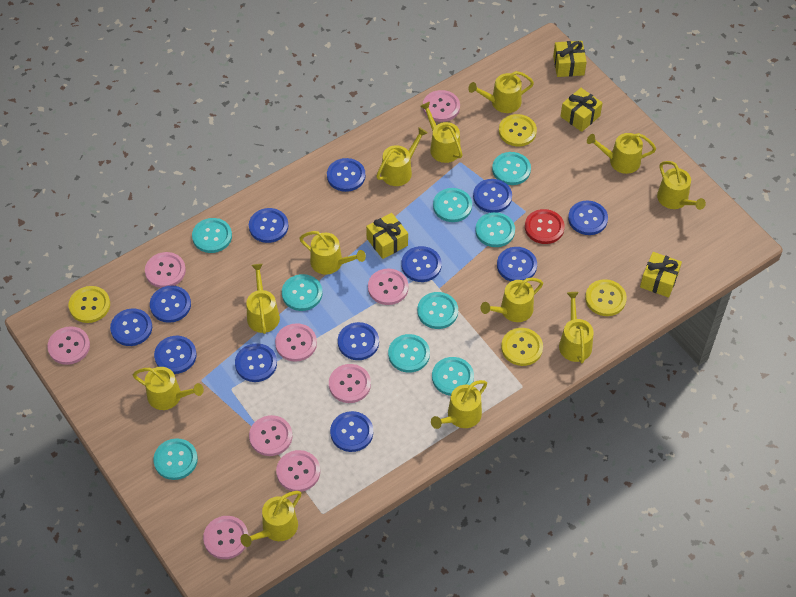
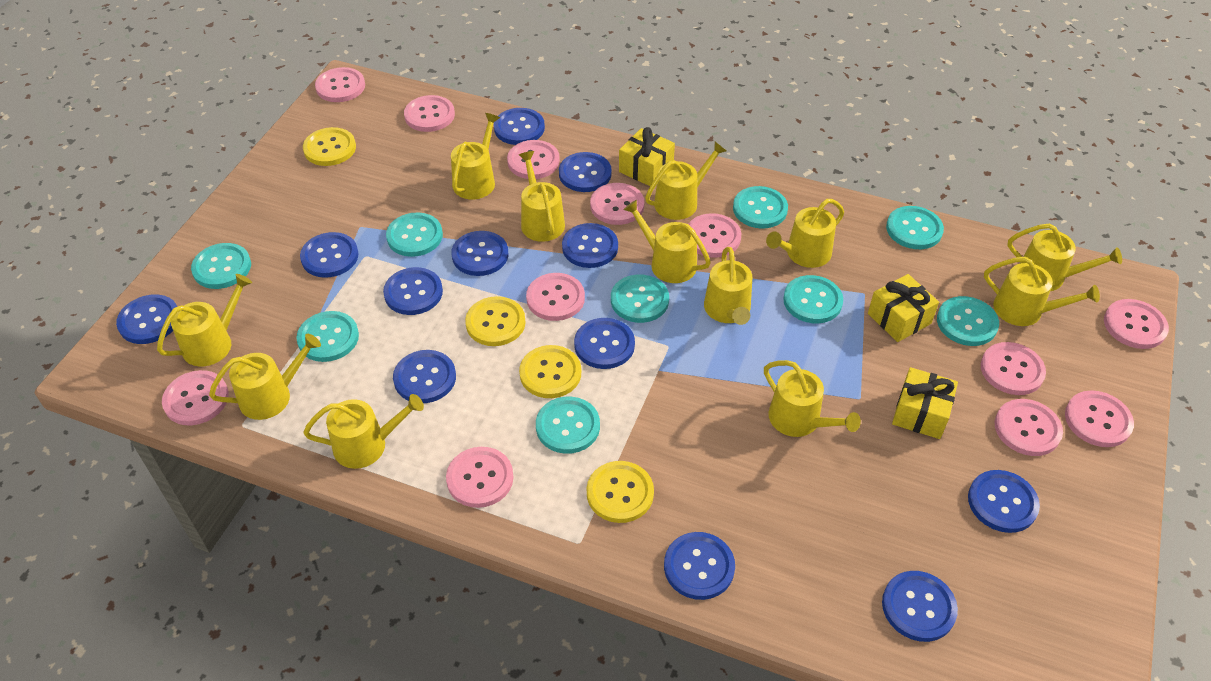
pink button: 9 -> 12
red button: 1 -> 0
yellow gift: 4 -> 3

